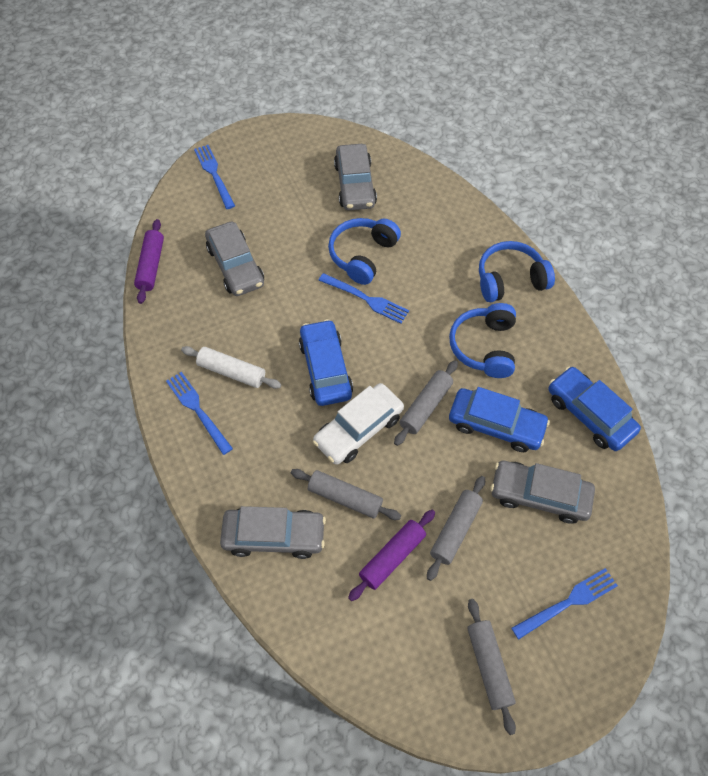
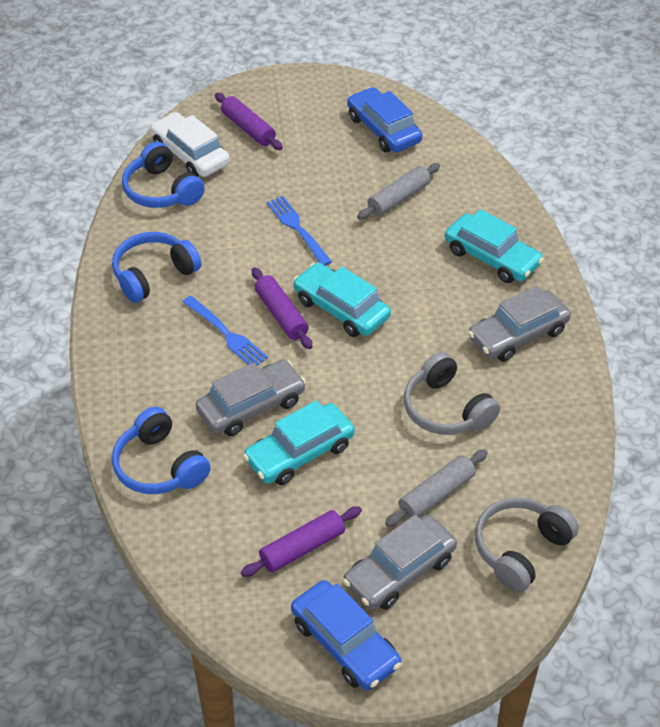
blue car: 3 -> 2
blue fork: 4 -> 2
grey car: 4 -> 3
grey headphones: 0 -> 2
grey rolling pin: 4 -> 2
purple rolling pin: 2 -> 3
turquoise car: 0 -> 3
white rolling pin: 1 -> 0

